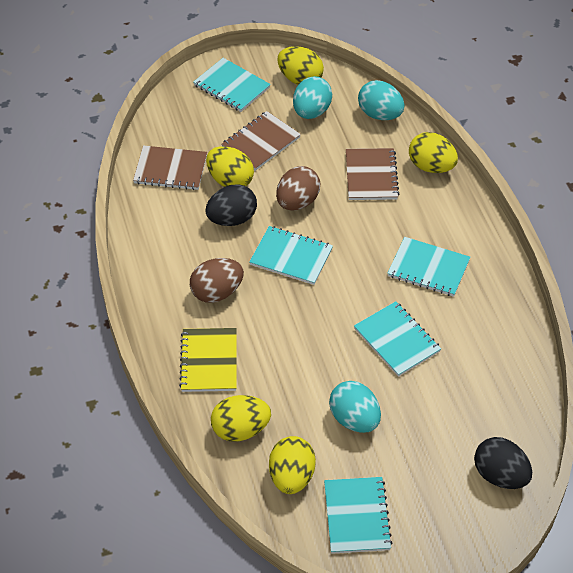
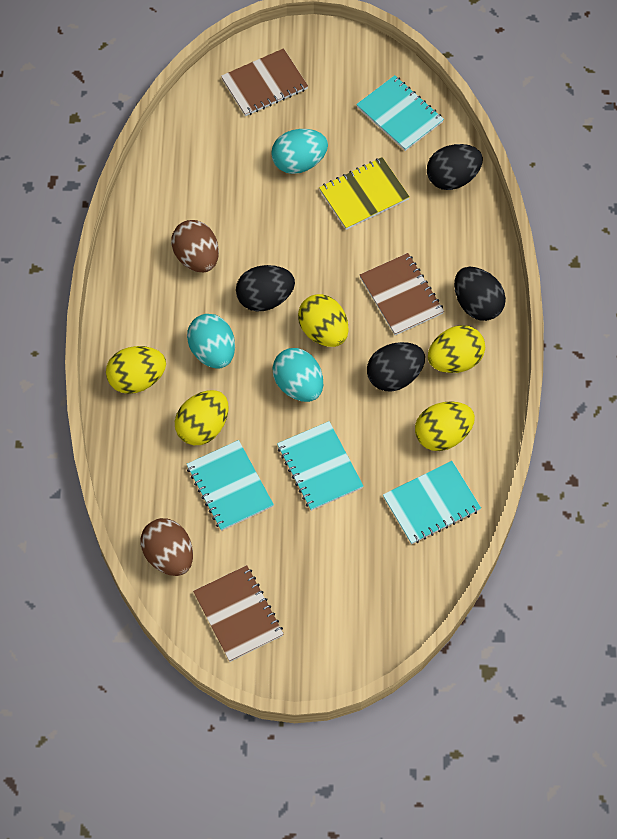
black egg: 2 -> 4
turquoise notebook: 5 -> 4

